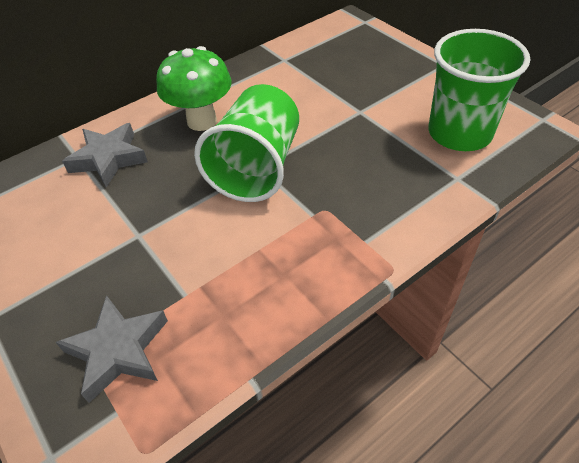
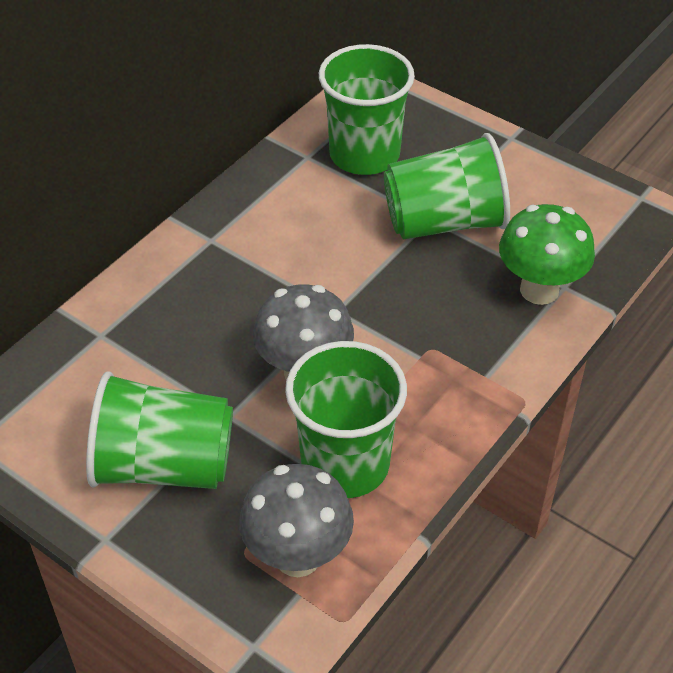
green cup: 2 -> 4
grey mushroom: 0 -> 2
grey star: 2 -> 0

